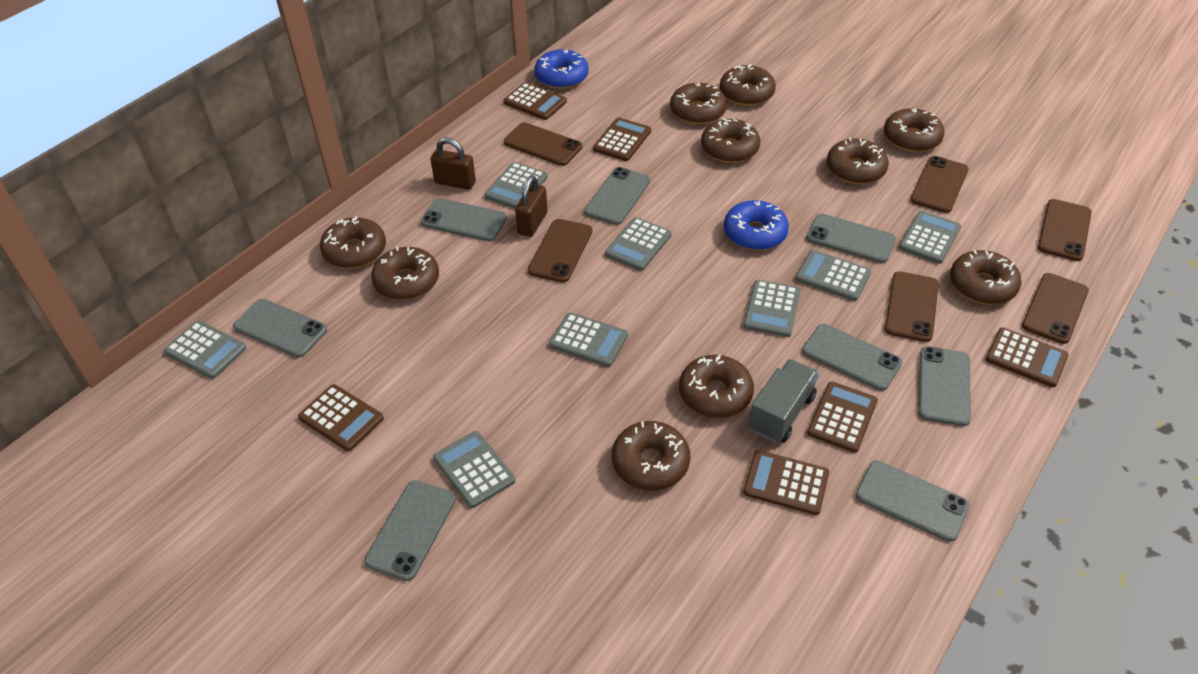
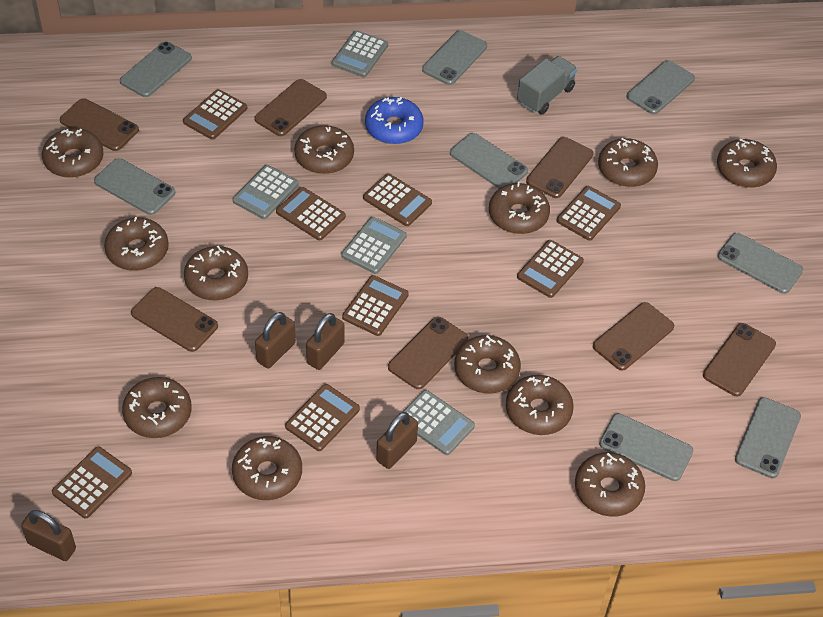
blue donut: 2 -> 1
brown calculator: 6 -> 8
brown donut: 10 -> 12
brown padlock: 2 -> 4
brown phone: 6 -> 7
grey calculator: 8 -> 4

